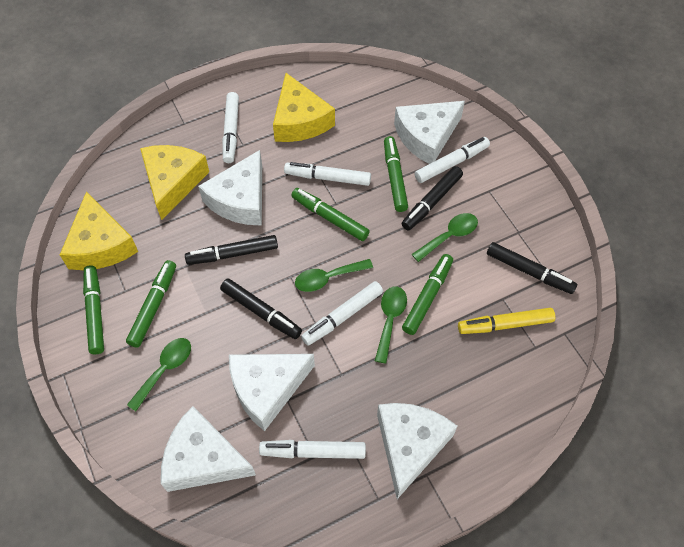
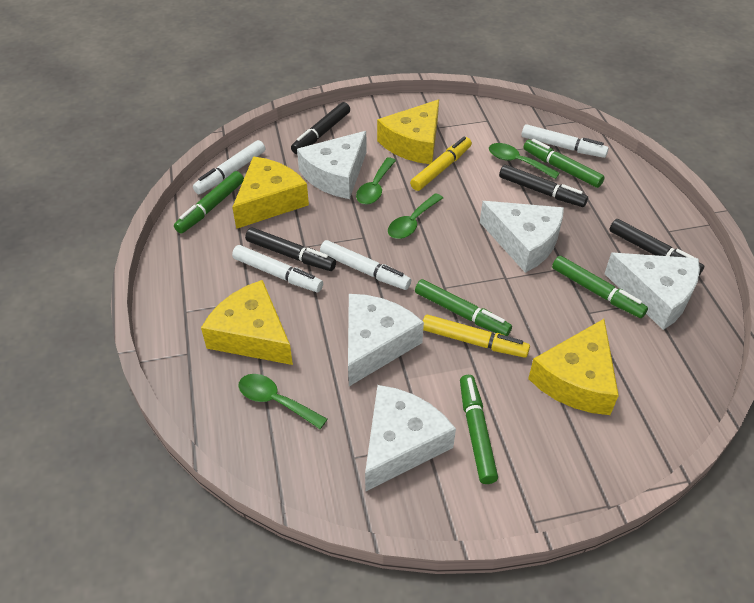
white marker: 5 -> 4
yellow cheese: 3 -> 4
yellow marker: 1 -> 2

